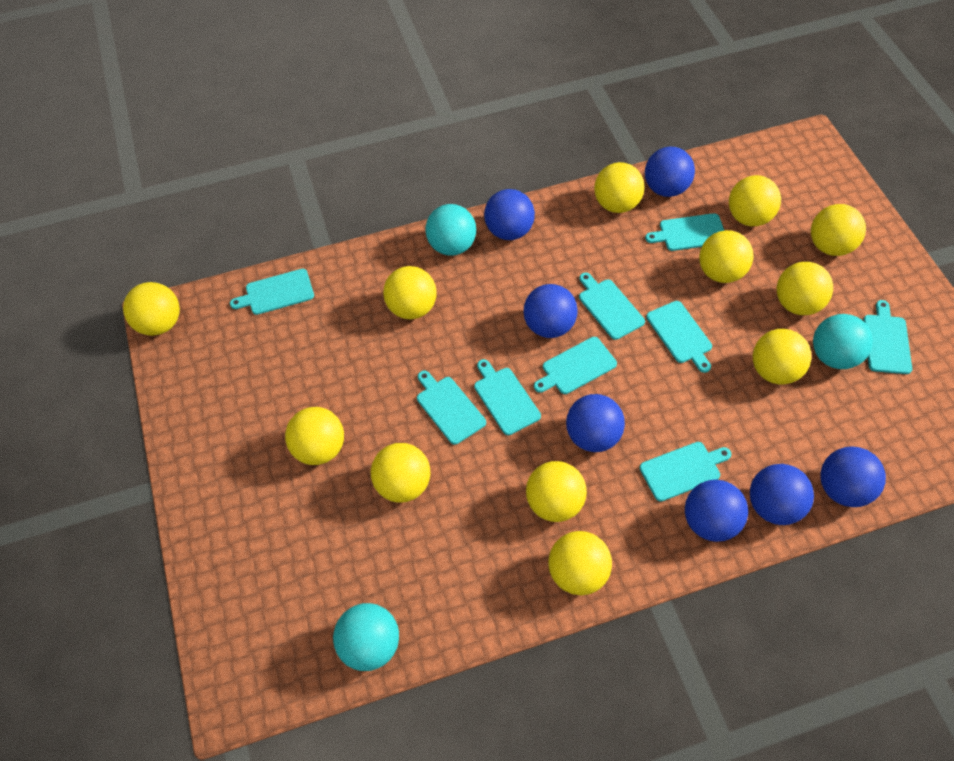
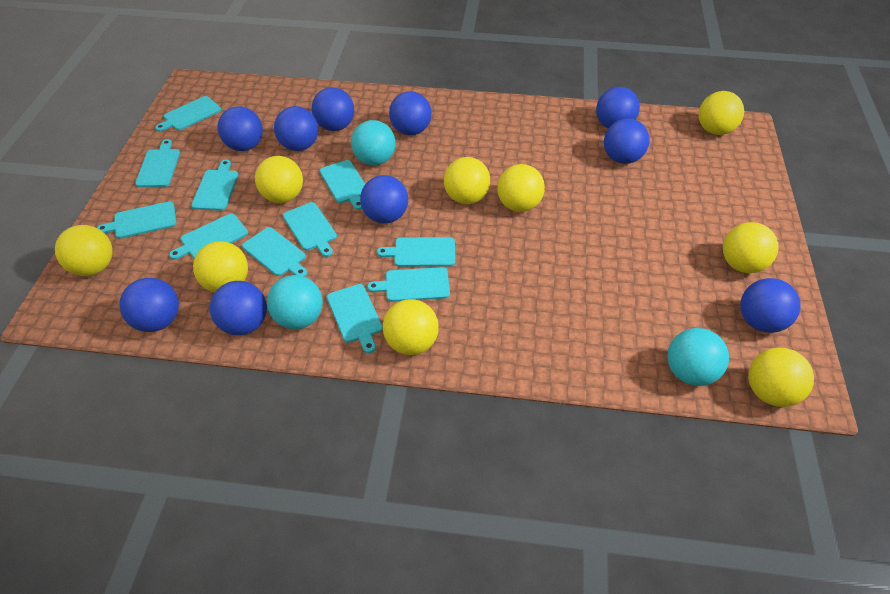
blue ball: 7 -> 10
turquoise cutting board: 9 -> 11
yellow ball: 12 -> 9

